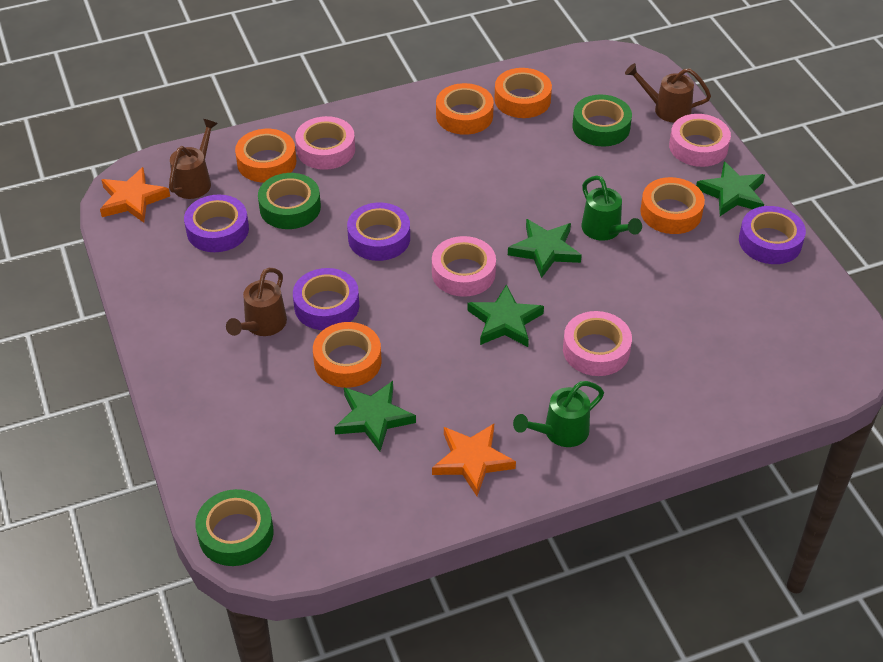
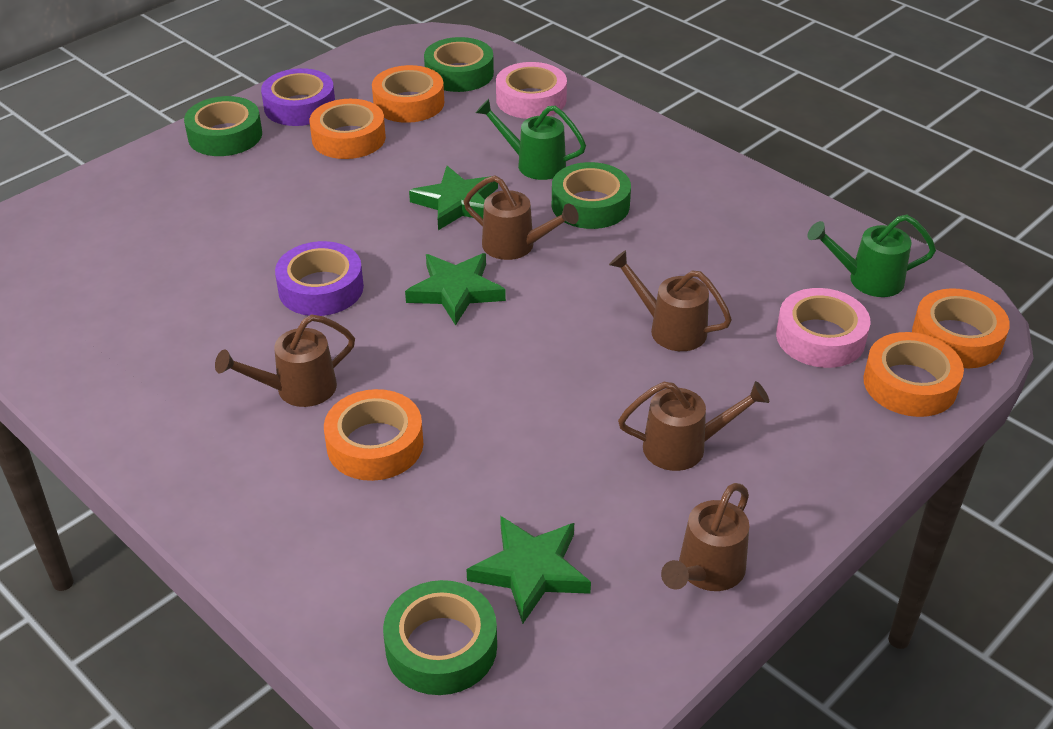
brown watering can: 3 -> 5
green star: 4 -> 3
green tape: 3 -> 4
orange star: 2 -> 0
pink tape: 4 -> 2
purple tape: 4 -> 2

